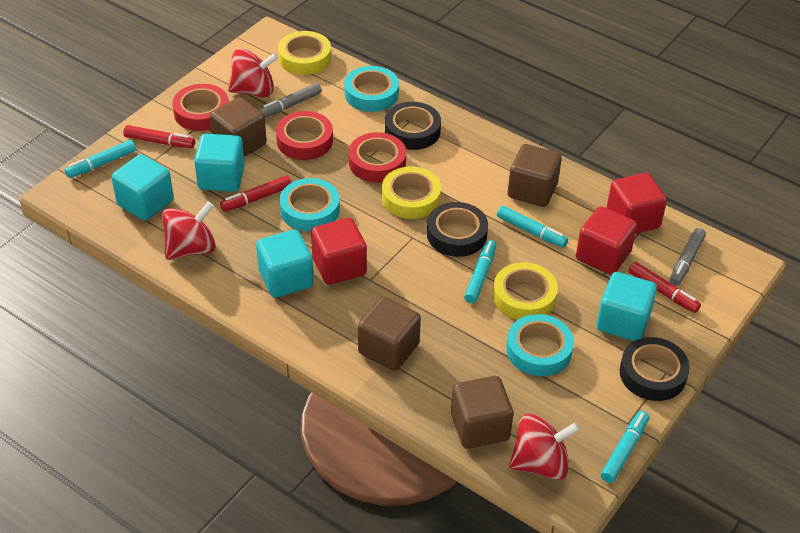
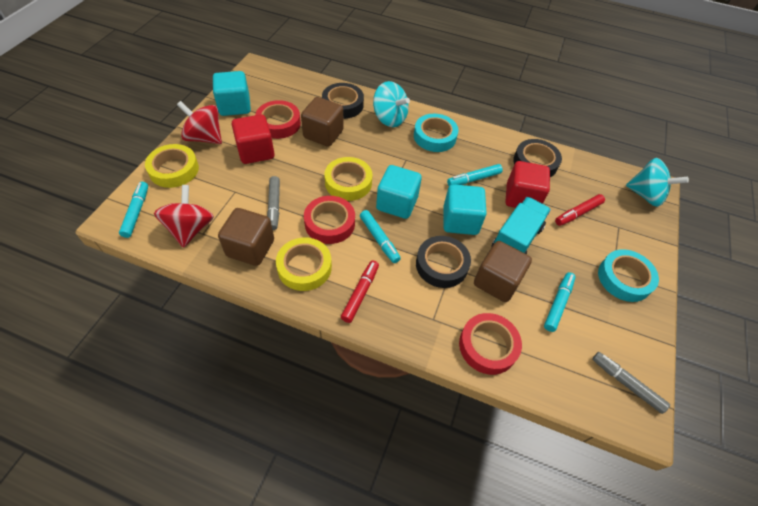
brown cube: 4 -> 3
red cube: 3 -> 2
red marker: 3 -> 2
red spinning top: 3 -> 2
turquoise cube: 4 -> 3
turquoise spinning top: 0 -> 2
turquoise tape: 3 -> 2
turquoise truck: 0 -> 1

